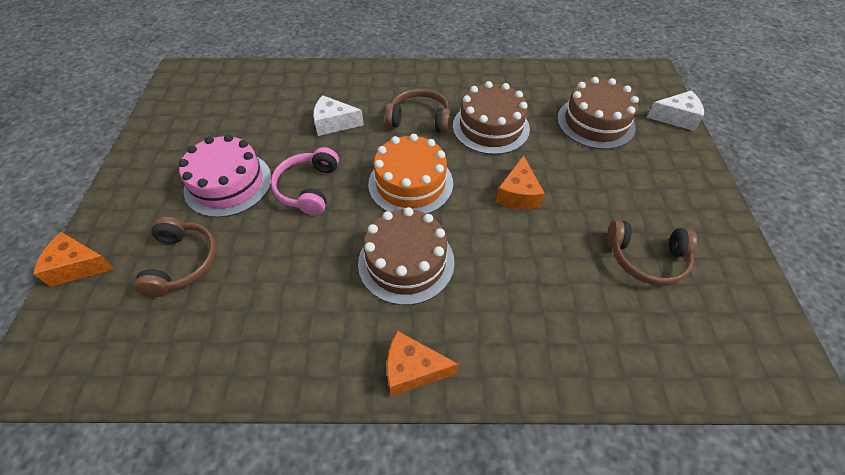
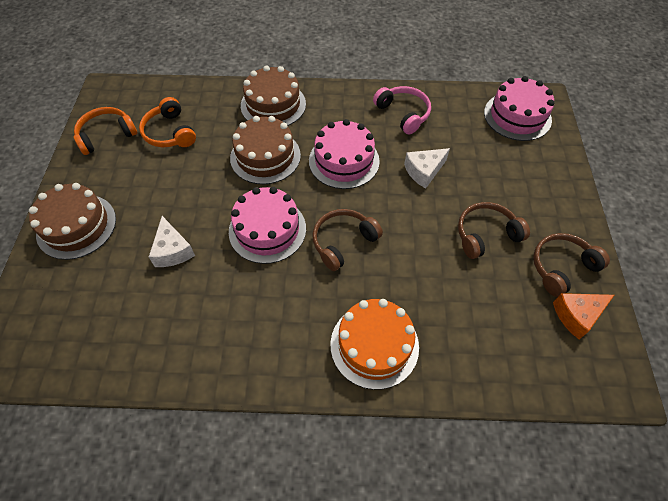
orange cheese: 3 -> 1
orange headphones: 0 -> 2
pink cake: 1 -> 3

